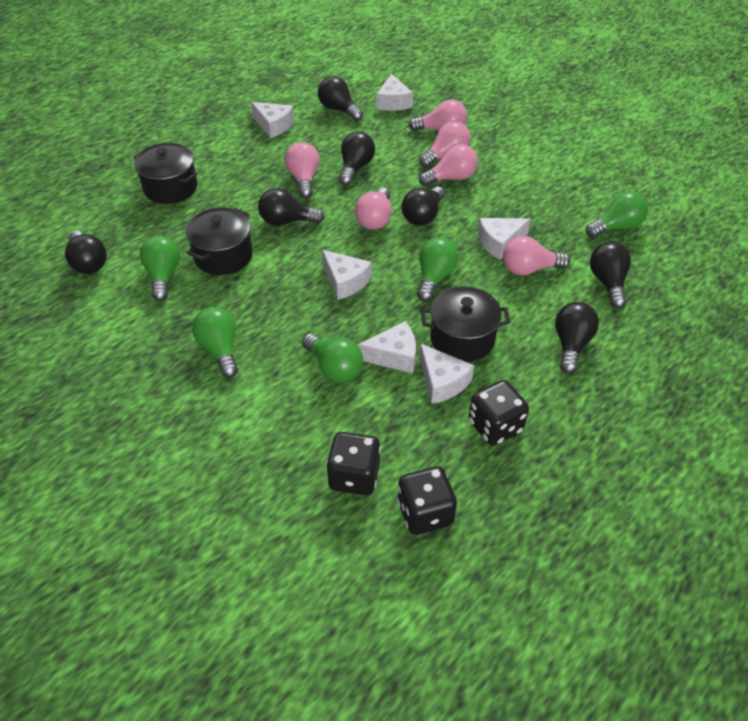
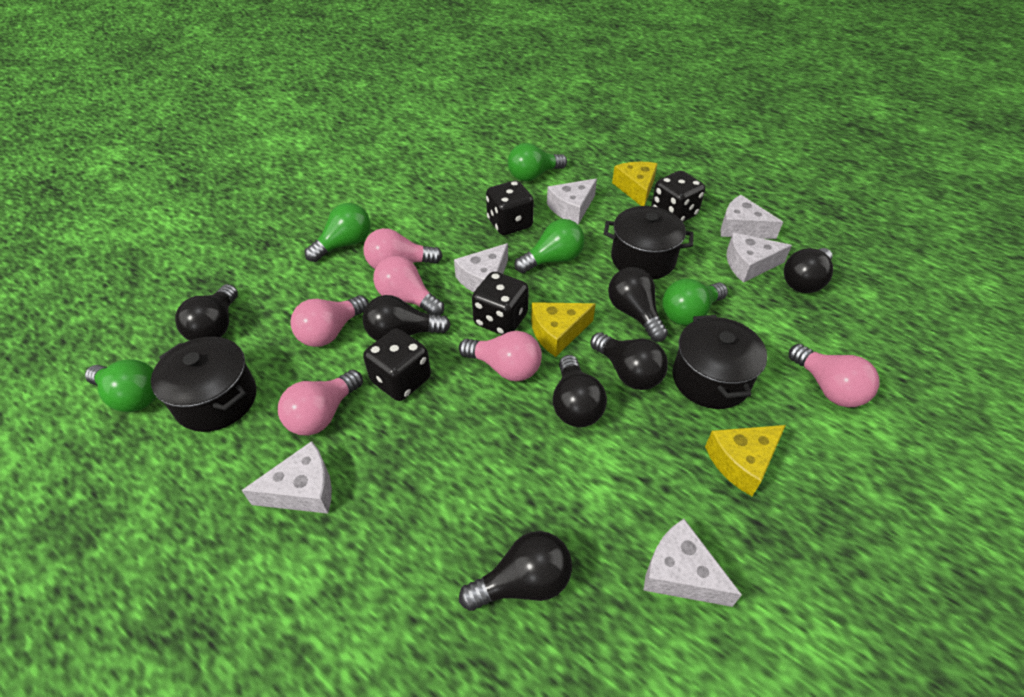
black dice: 3 -> 4
yellow cheese: 0 -> 3

